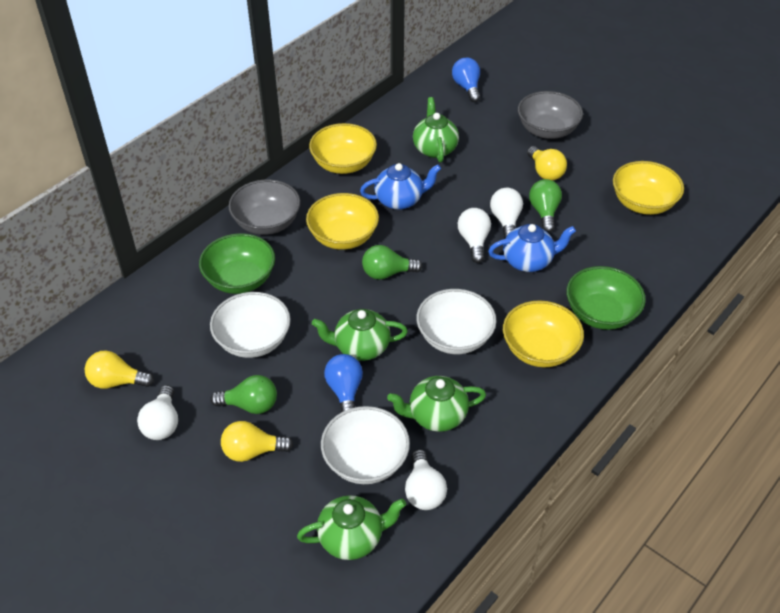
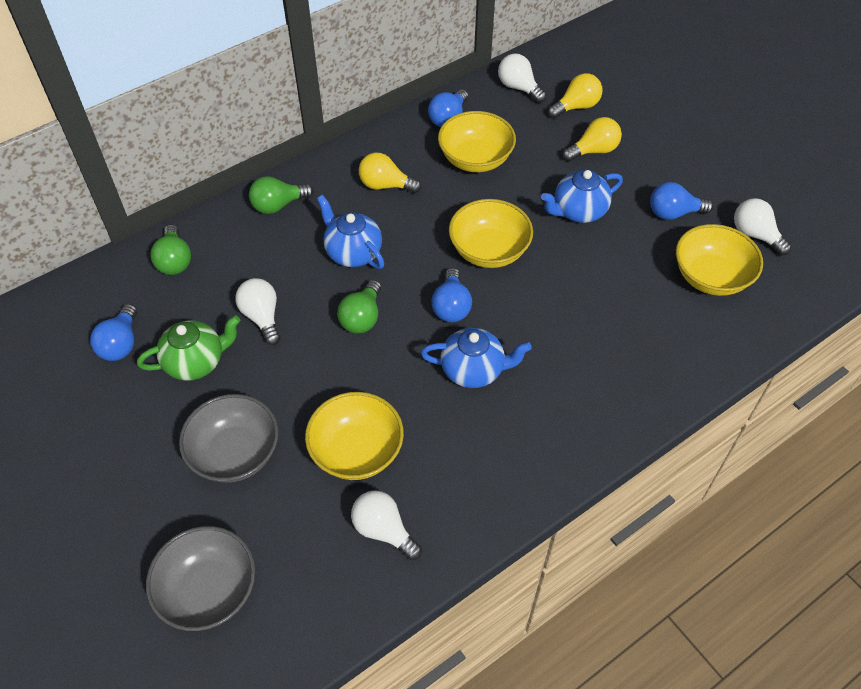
blue light bulb: 2 -> 4
blue teapot: 2 -> 3
green bowl: 2 -> 0
green teapot: 4 -> 1
white bowl: 3 -> 0

